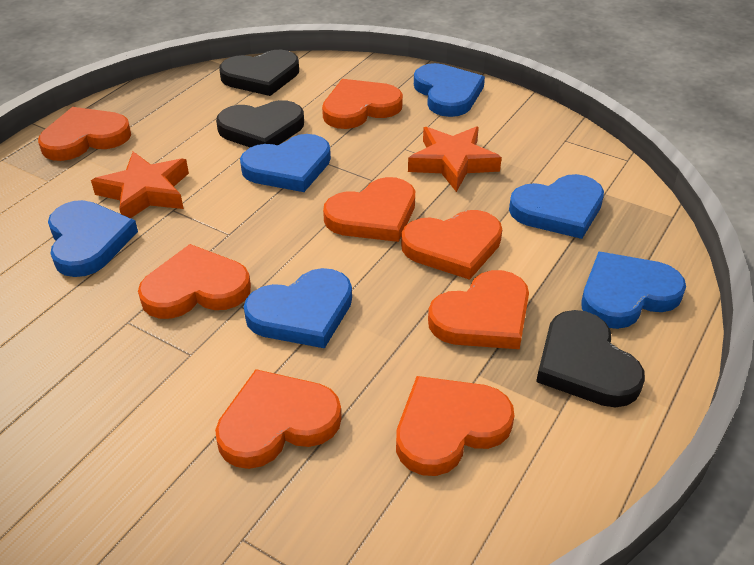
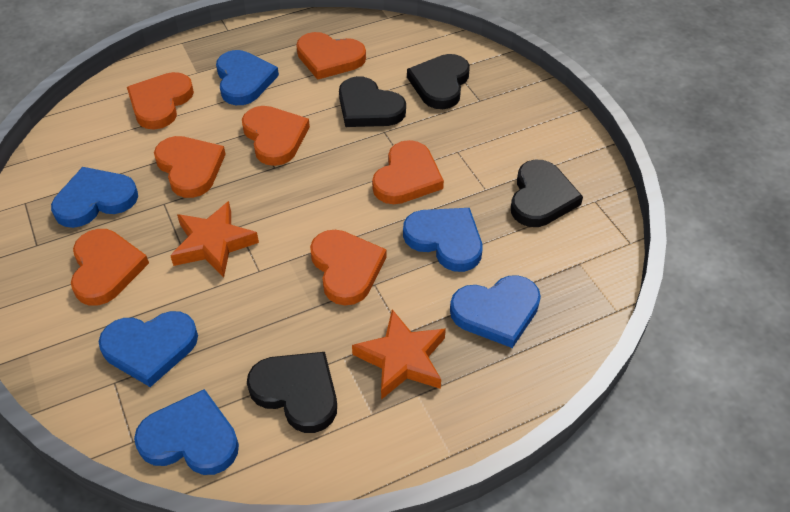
black heart: 3 -> 4
orange heart: 8 -> 7

